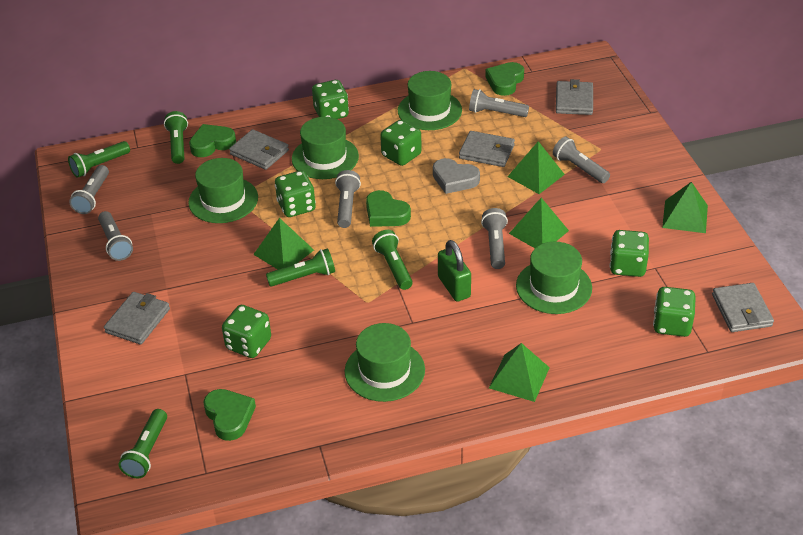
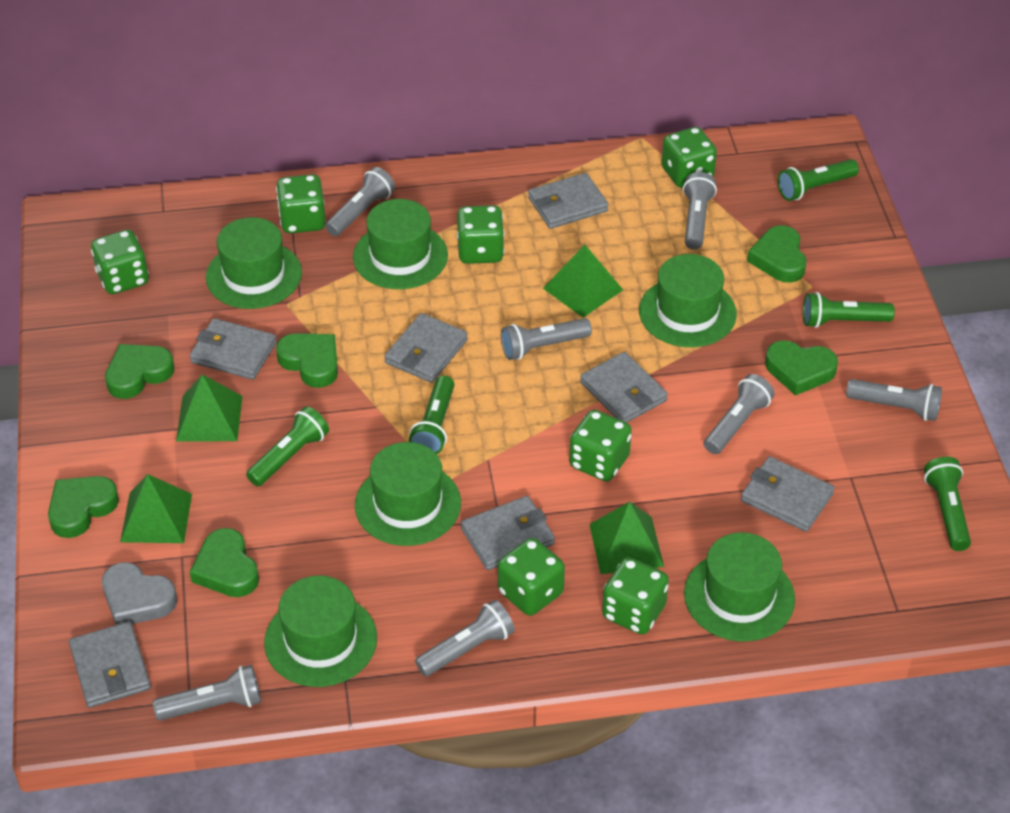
green dice: 6 -> 7
green hat: 5 -> 6
green heart: 4 -> 6
green padlock: 1 -> 0
green pyramid: 5 -> 4
grey flashlight: 6 -> 7
grey wallet: 5 -> 7

